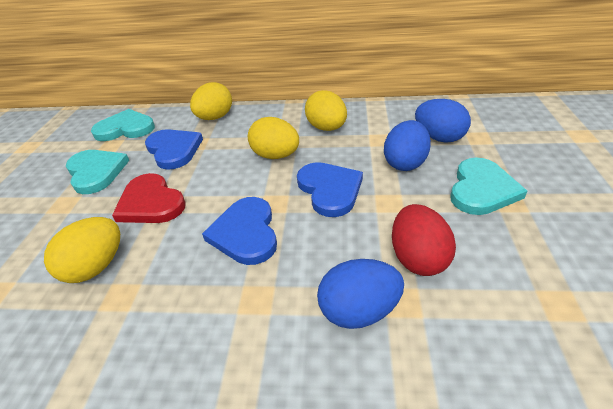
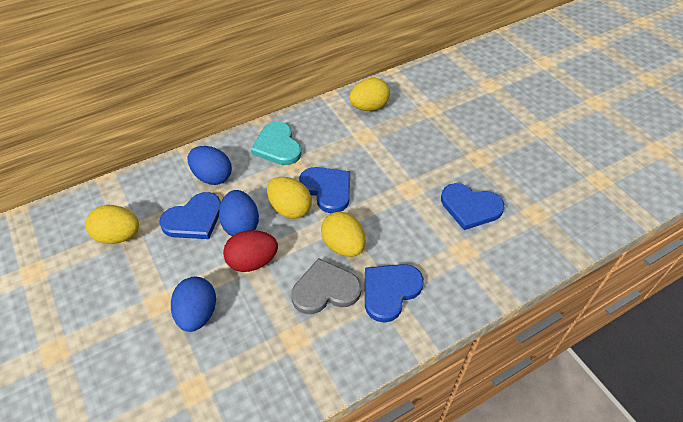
blue heart: 3 -> 4
grey heart: 0 -> 1
red heart: 1 -> 0
turquoise heart: 3 -> 1

